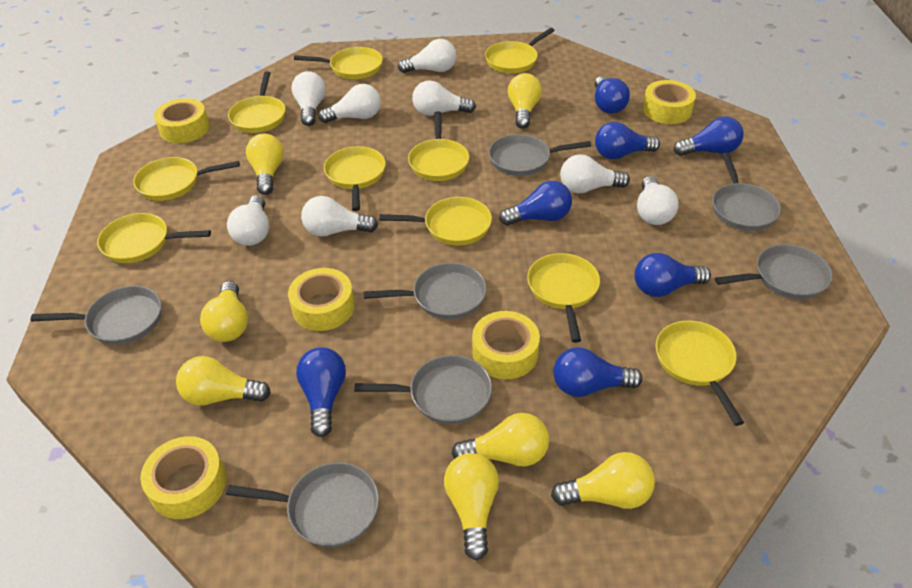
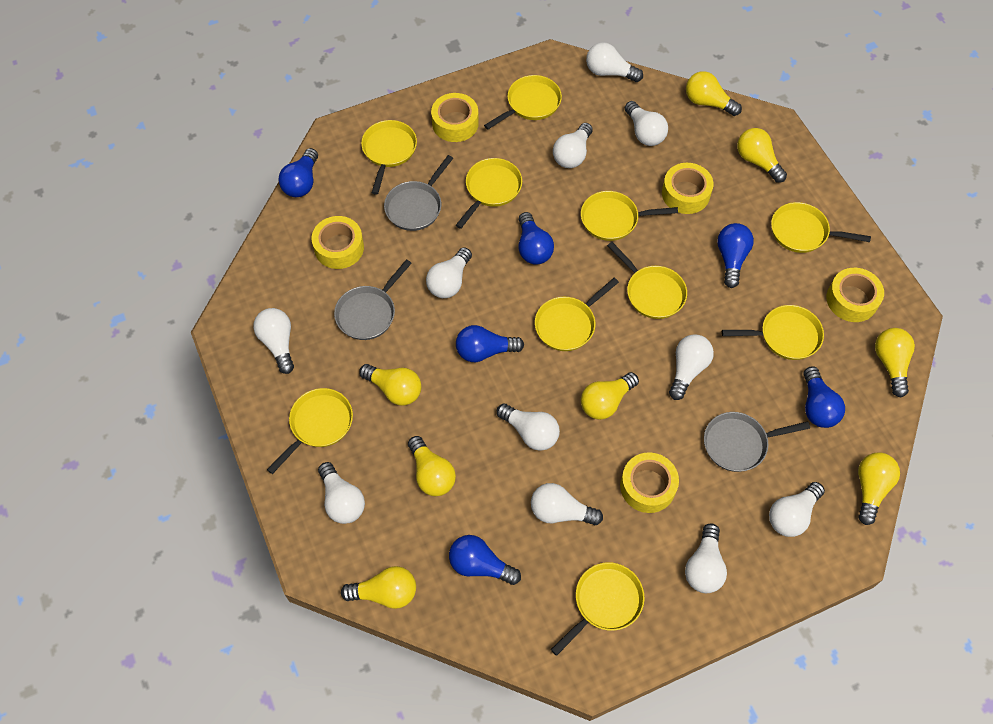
blue light bulb: 7 -> 6
grey pan: 7 -> 3
white light bulb: 8 -> 11
yellow light bulb: 7 -> 8

